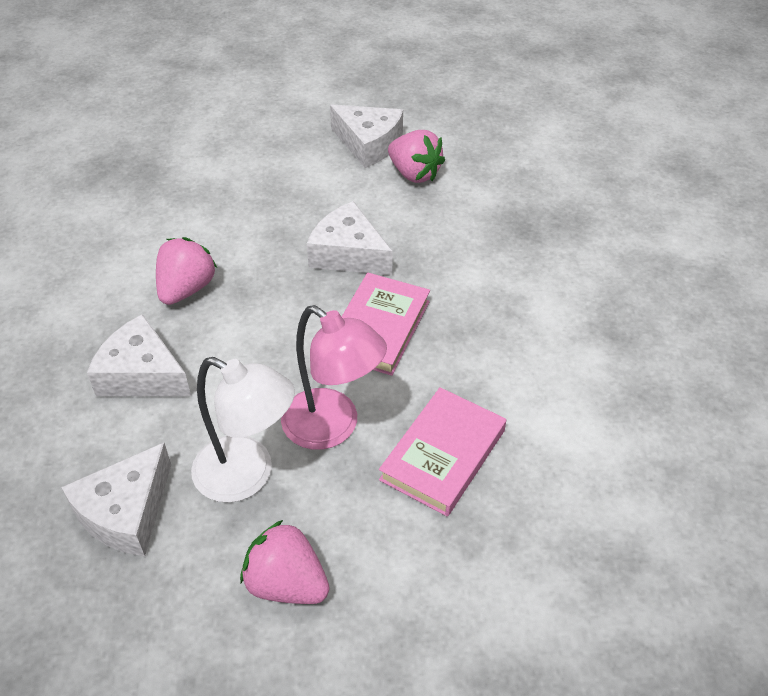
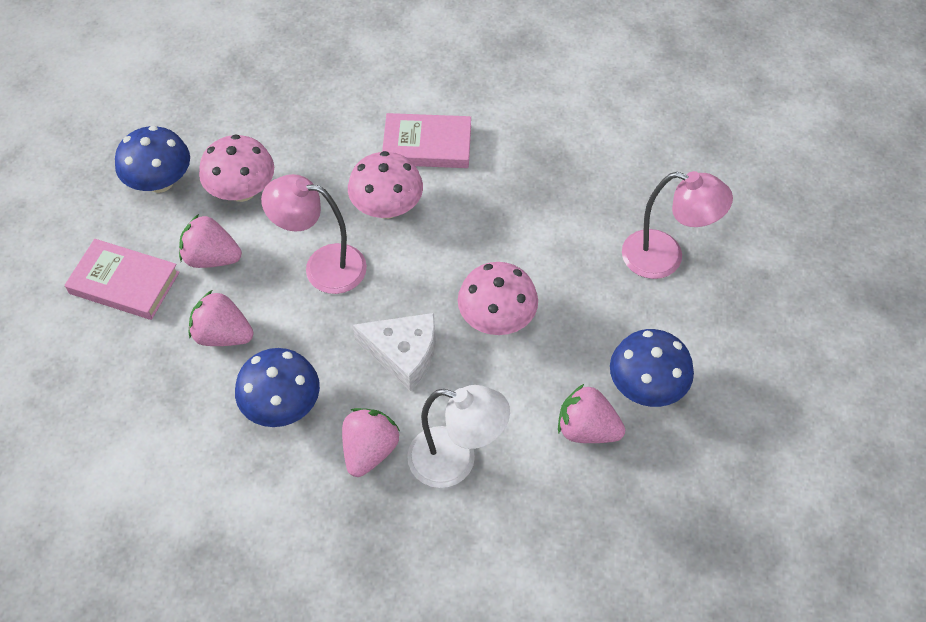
blue mushroom: 0 -> 3
pink lamp: 1 -> 2
pink mushroom: 0 -> 3
pink strawberry: 3 -> 4
white cheese: 4 -> 1

